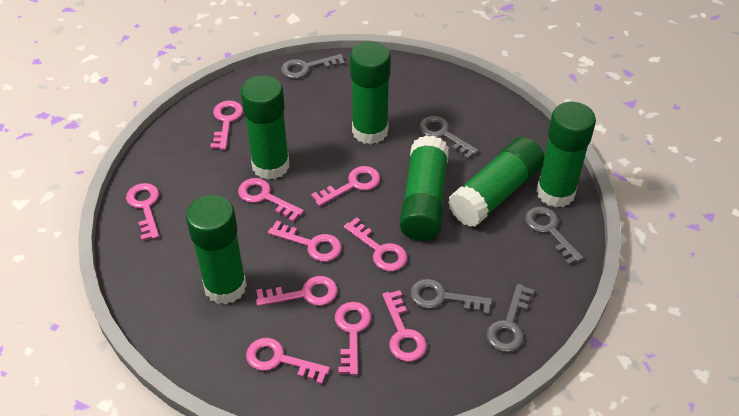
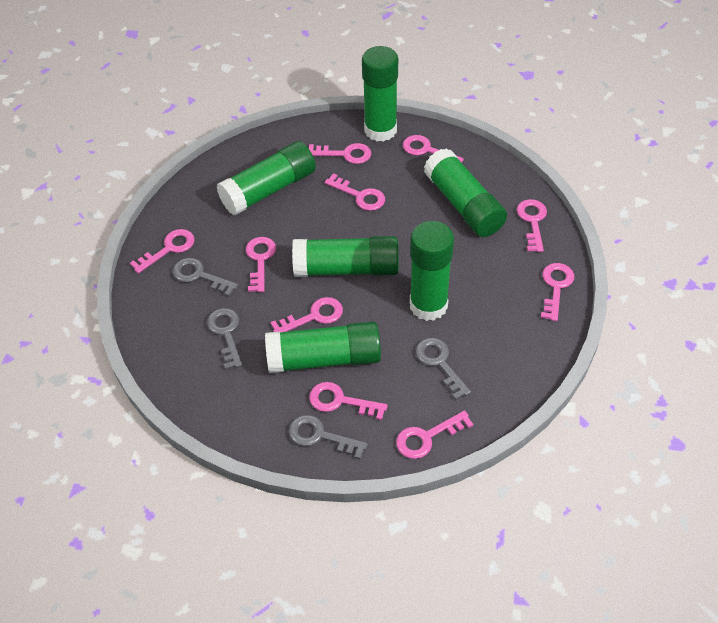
grey key: 5 -> 4

